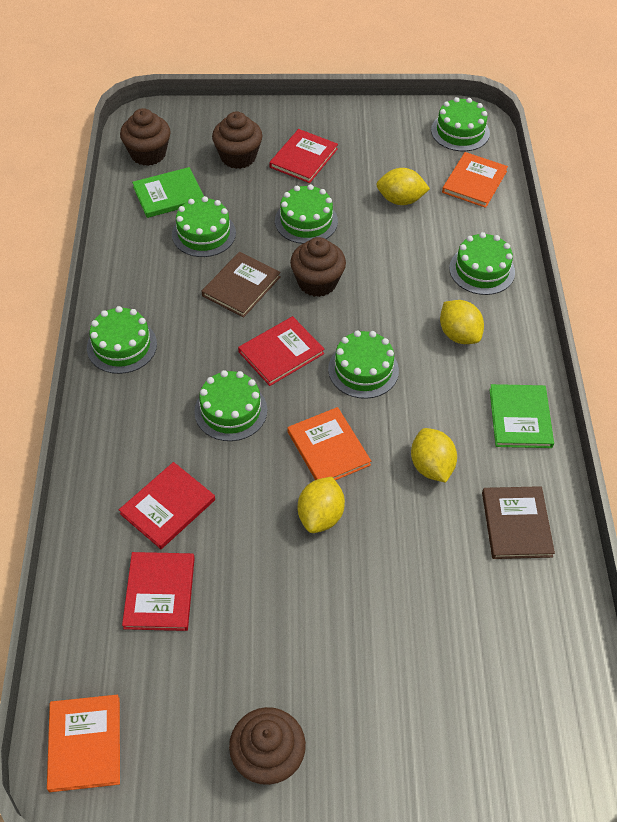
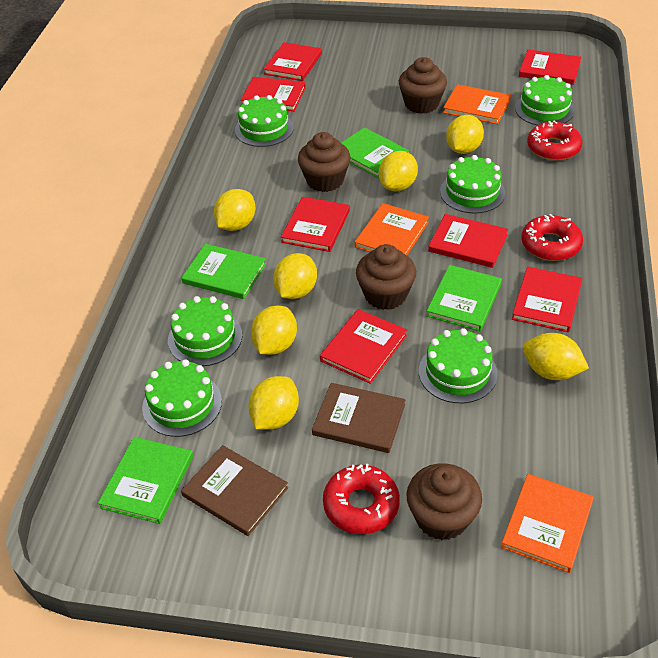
green book: 2 -> 4
green cake: 7 -> 6
red book: 4 -> 7
red donut: 0 -> 3
yellow lemon: 4 -> 7

